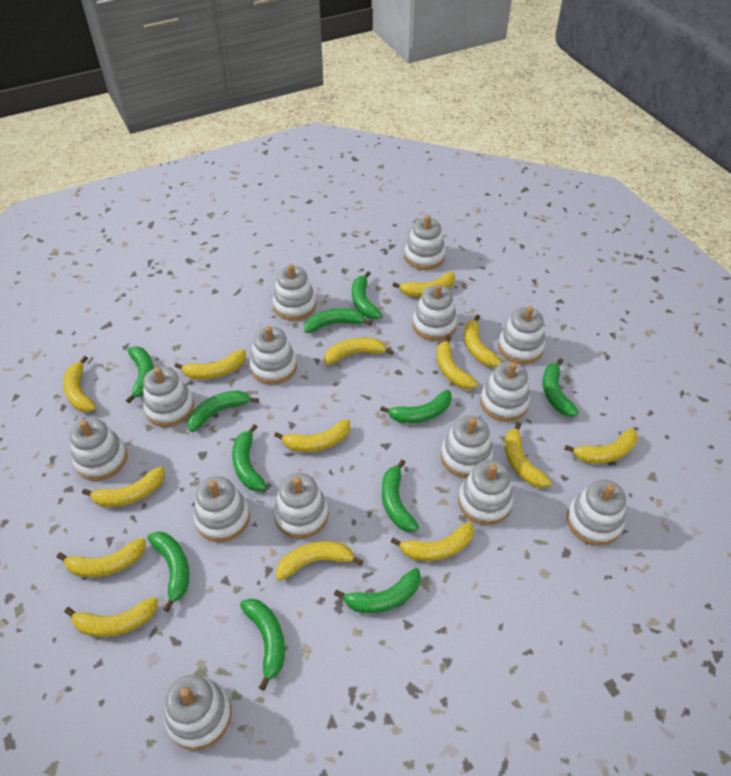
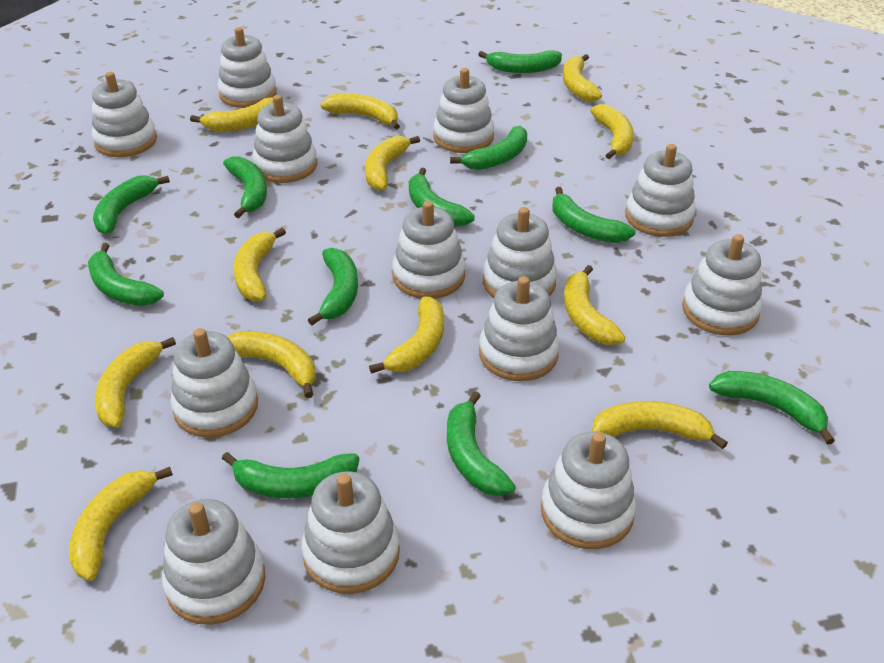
white stacking toy: 14 -> 13
yellow banana: 14 -> 12

